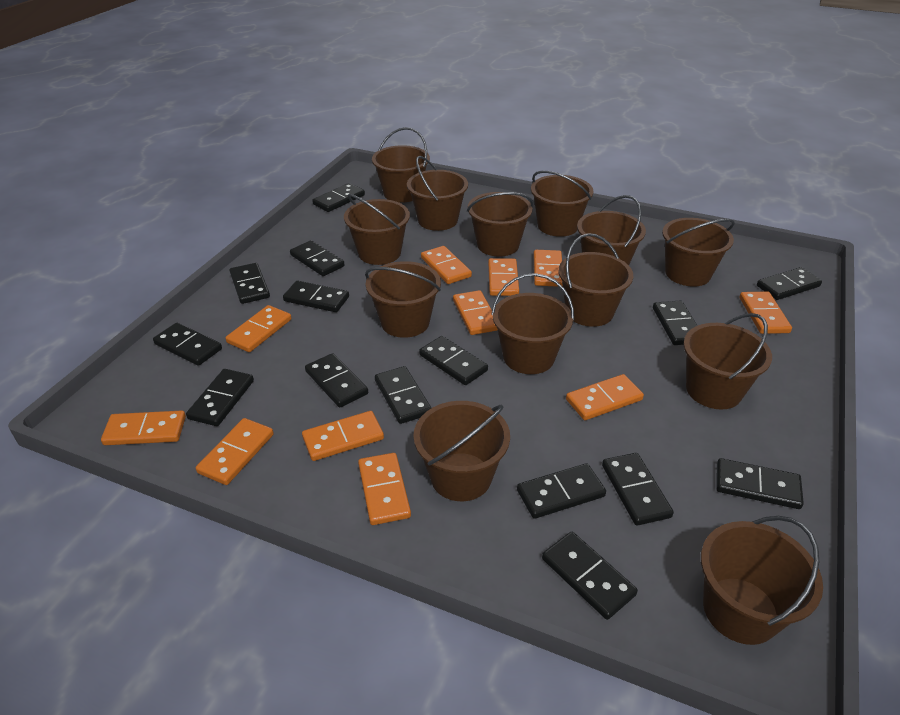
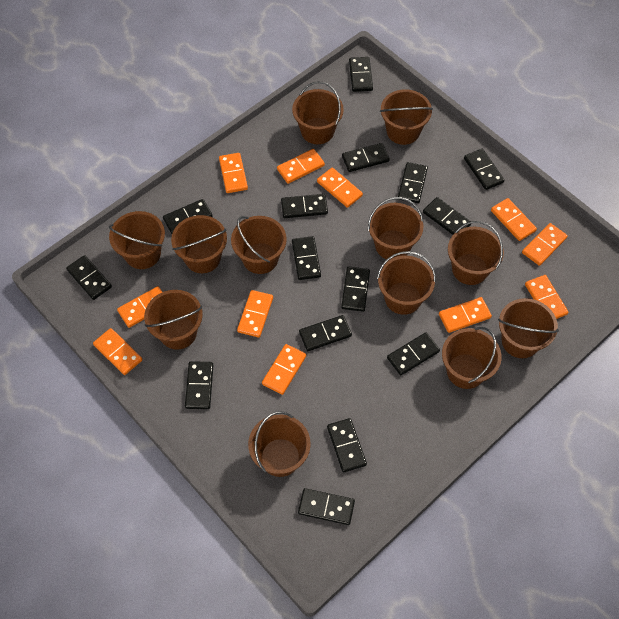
brown bucket: 13 -> 12

